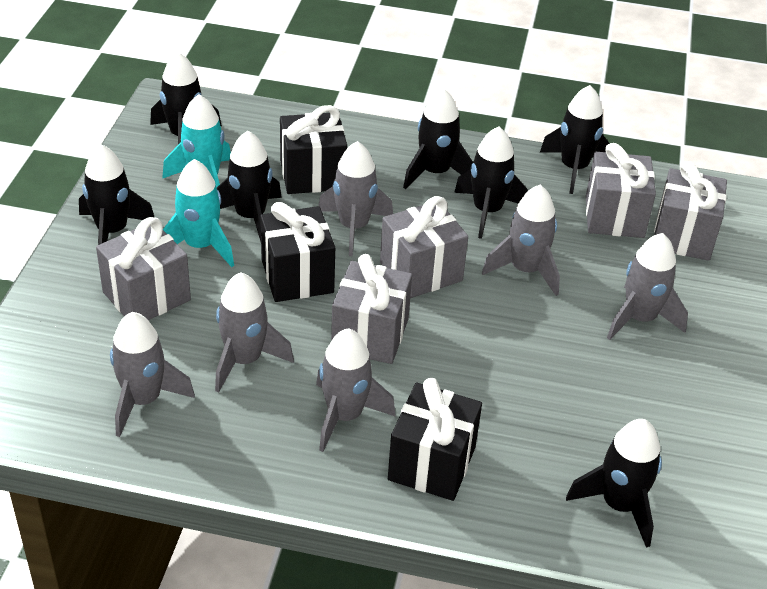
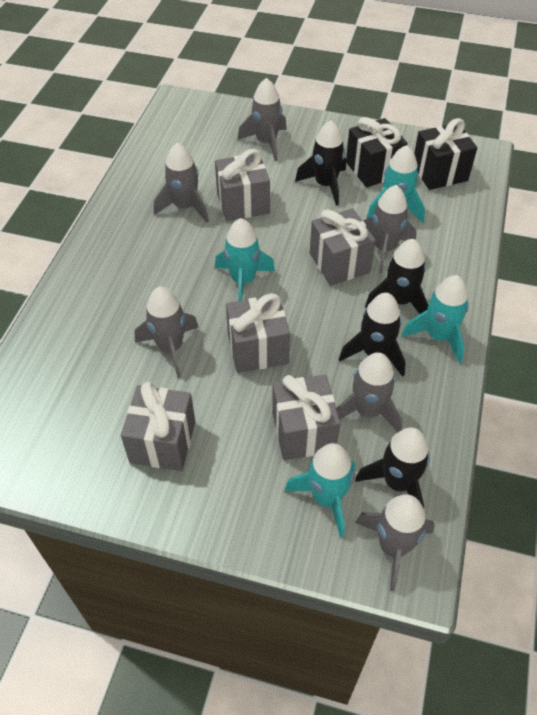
black gift: 3 -> 2
black rocket: 7 -> 4
turquoise rocket: 2 -> 4

